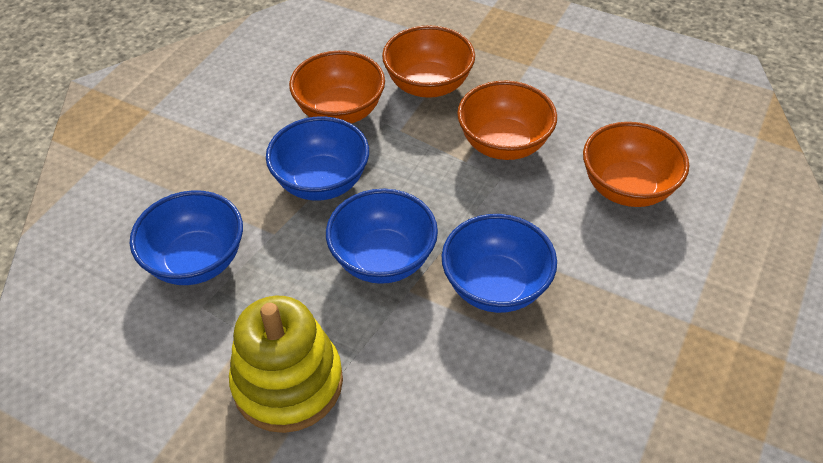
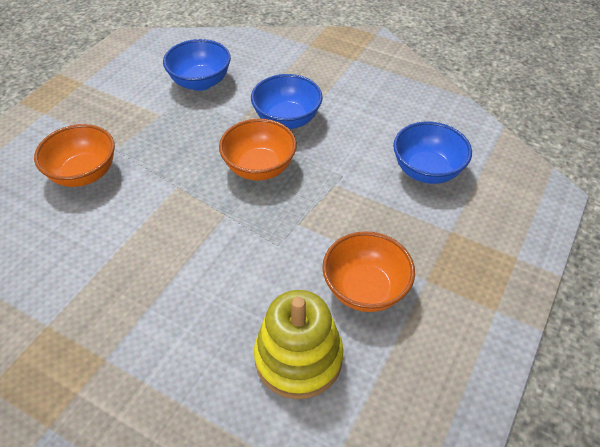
blue bowl: 4 -> 3
orange bowl: 4 -> 3

